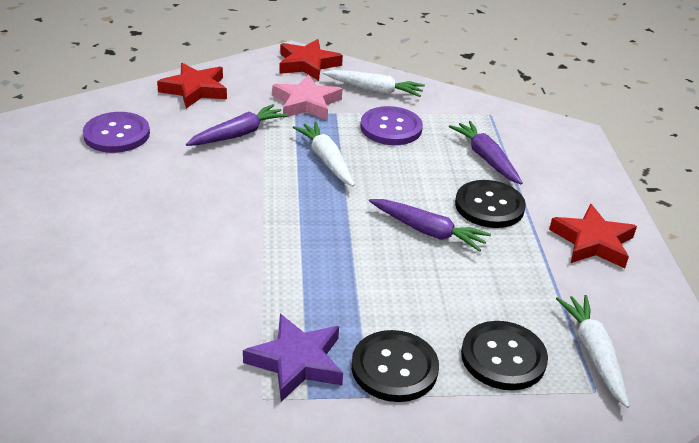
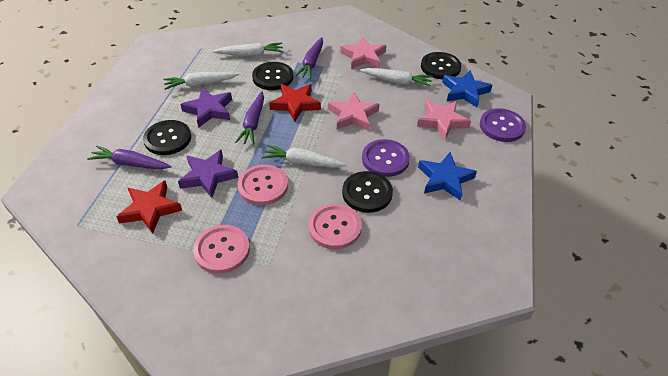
black button: 3 -> 4
blue star: 0 -> 2
pink button: 0 -> 3
pink star: 1 -> 3
purple star: 1 -> 2
red star: 3 -> 2
white carrot: 3 -> 4

